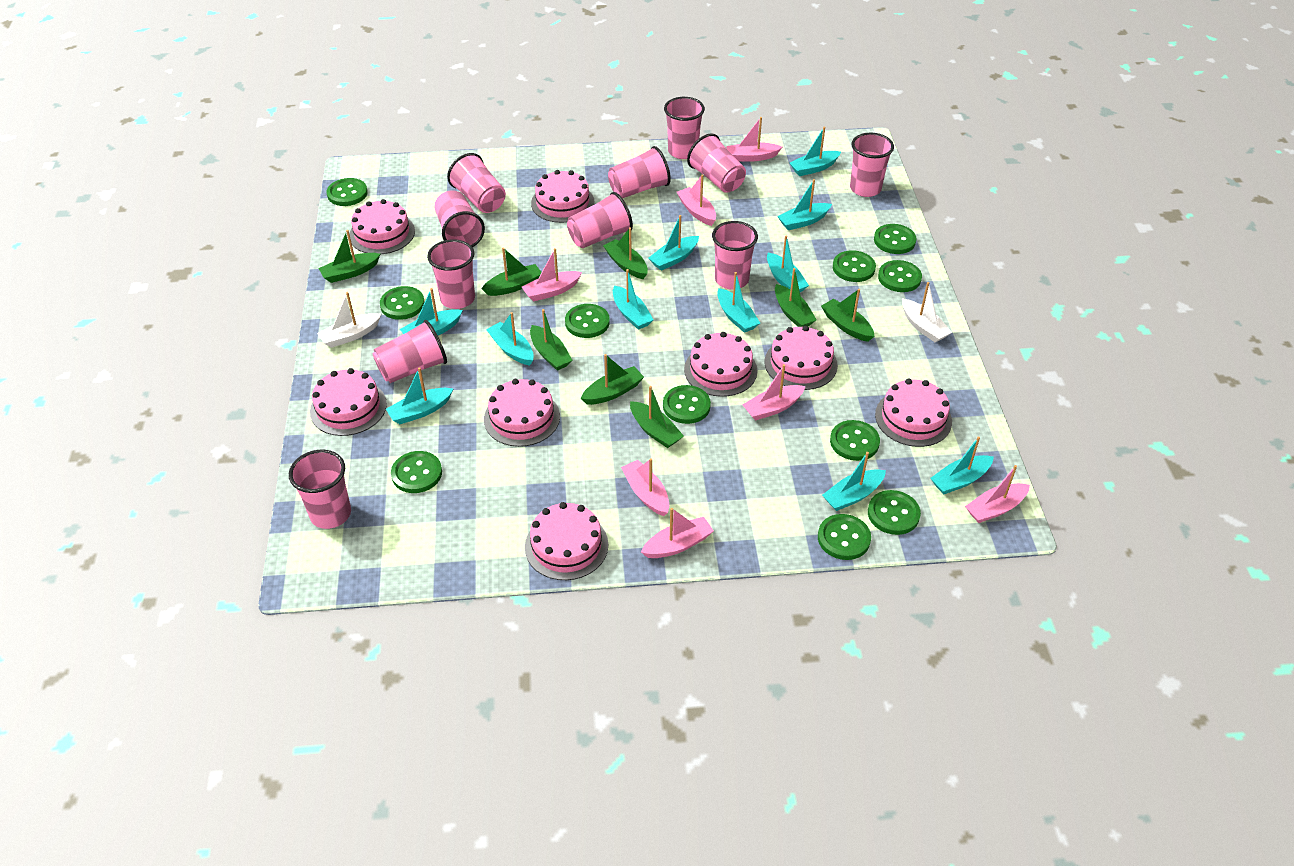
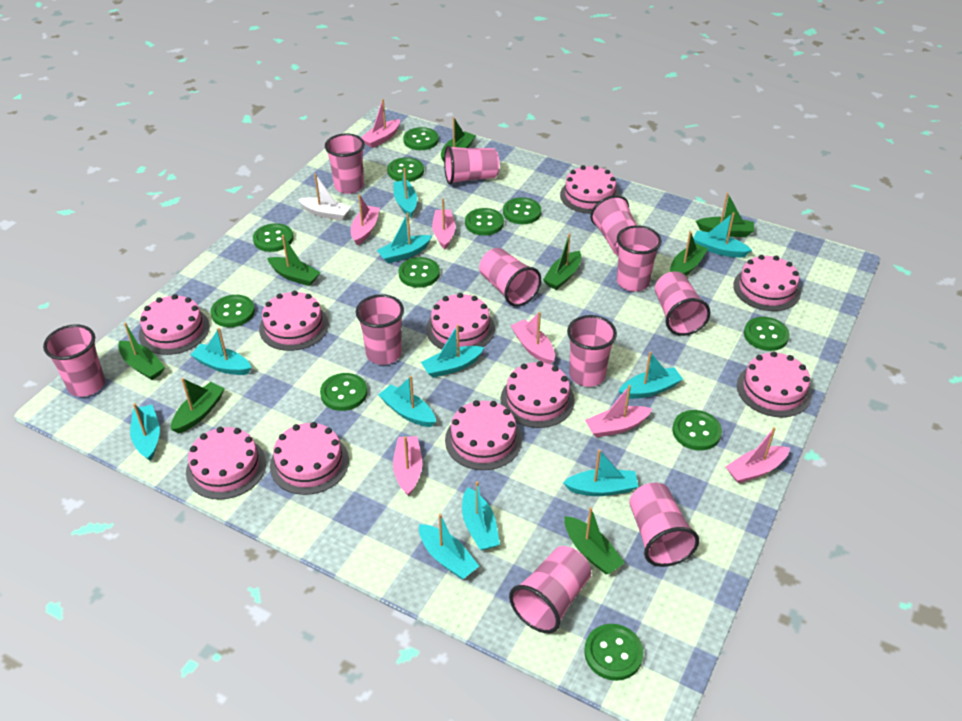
pink cake: 8 -> 10
white boat: 2 -> 1

